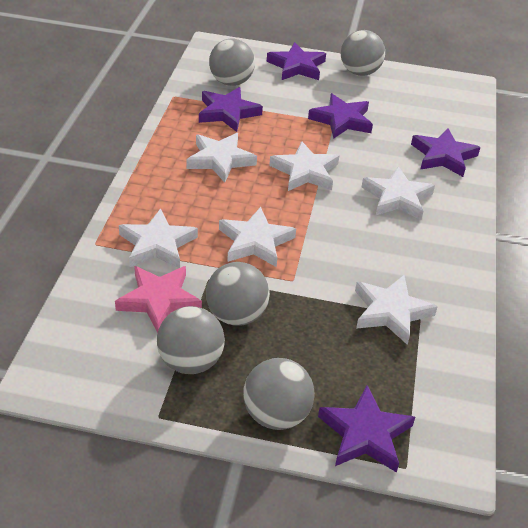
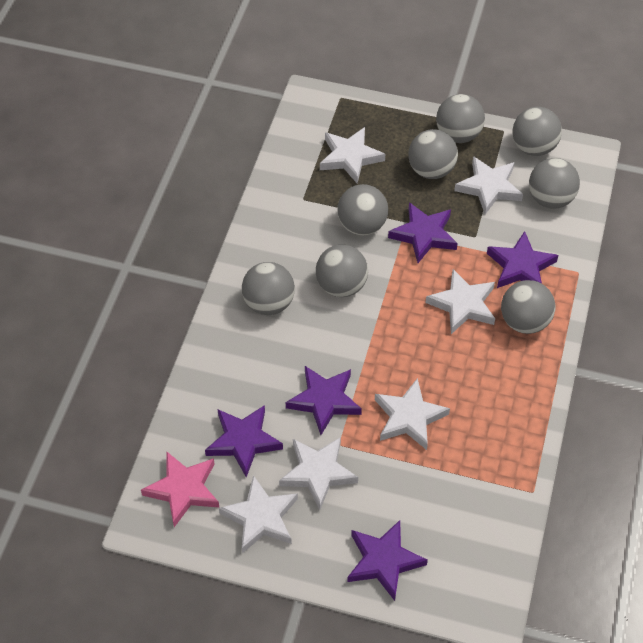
grey ball: 5 -> 8

